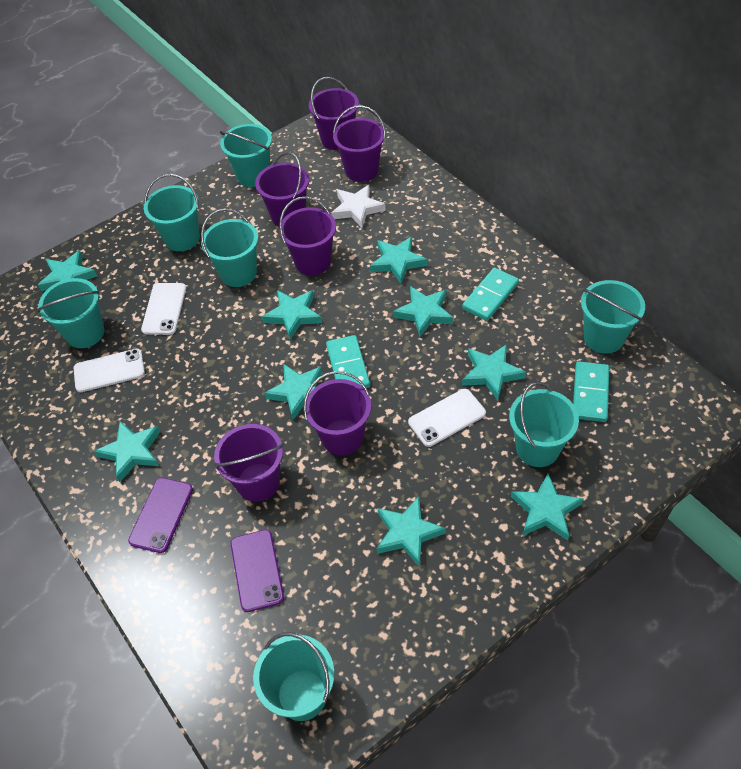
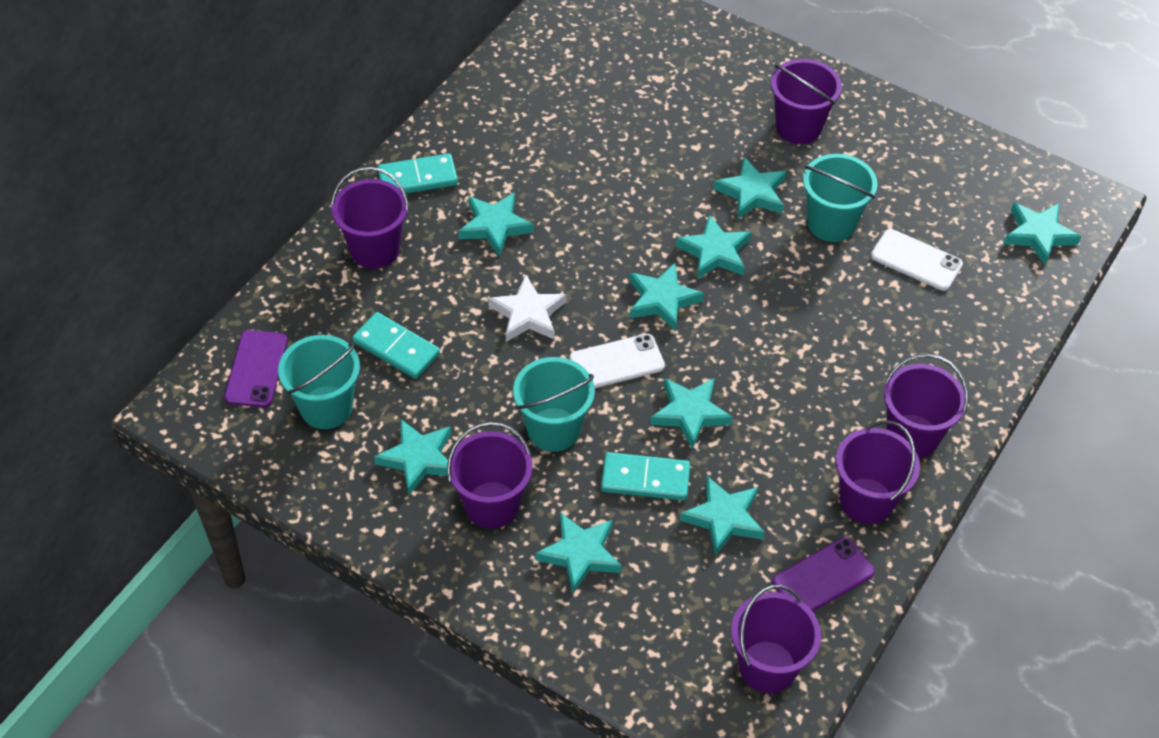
turquoise bucket: 7 -> 3
white phone: 3 -> 2

